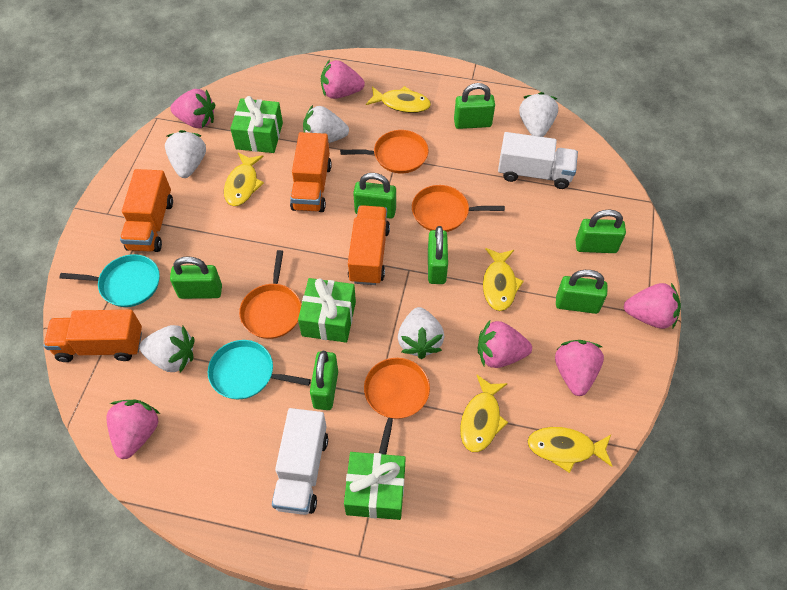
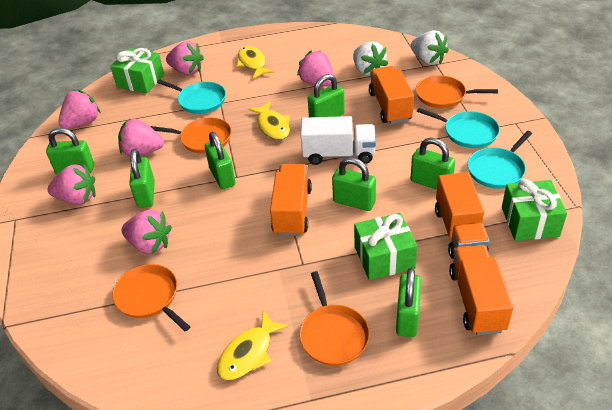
turquoise pan: 2 -> 3
white strawberry: 5 -> 2
white truck: 2 -> 1
yellow fish: 5 -> 3

